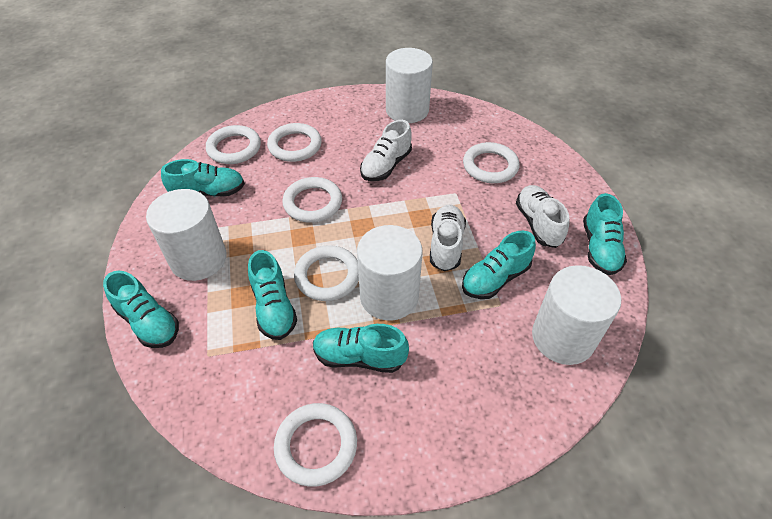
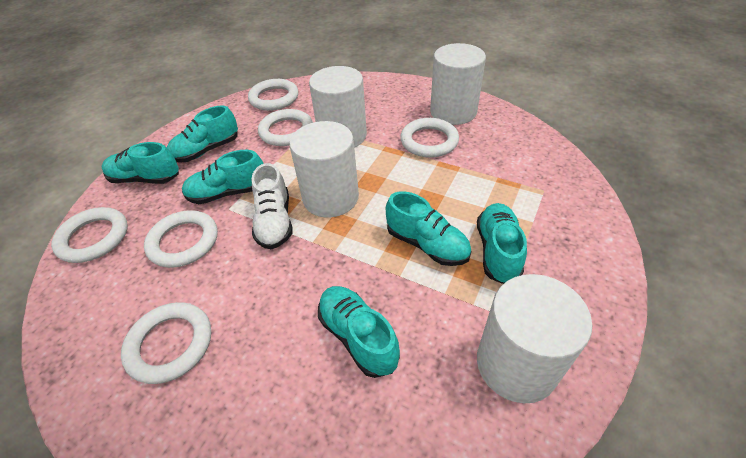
white shoe: 3 -> 1

